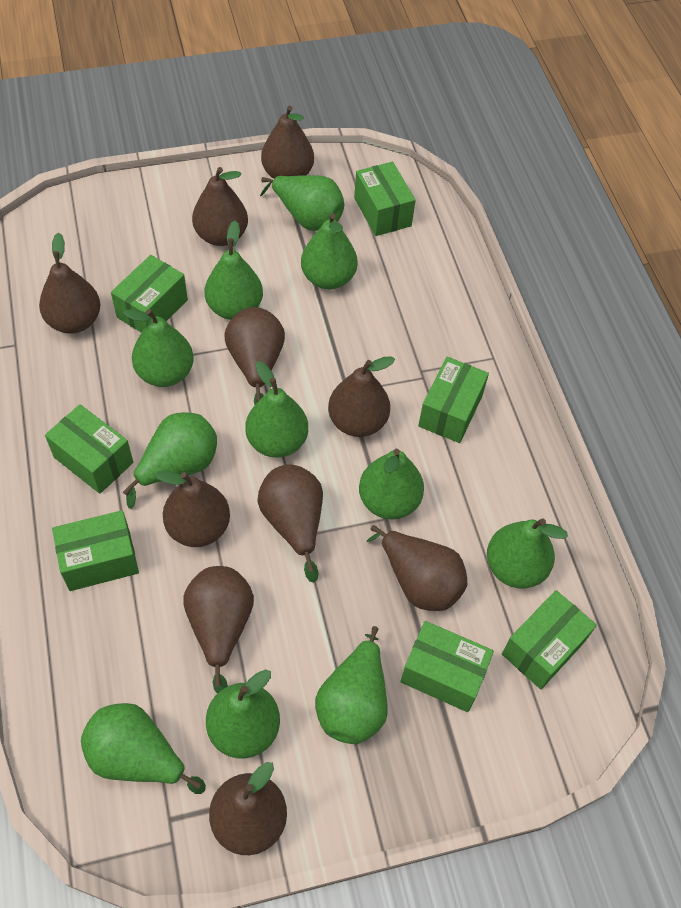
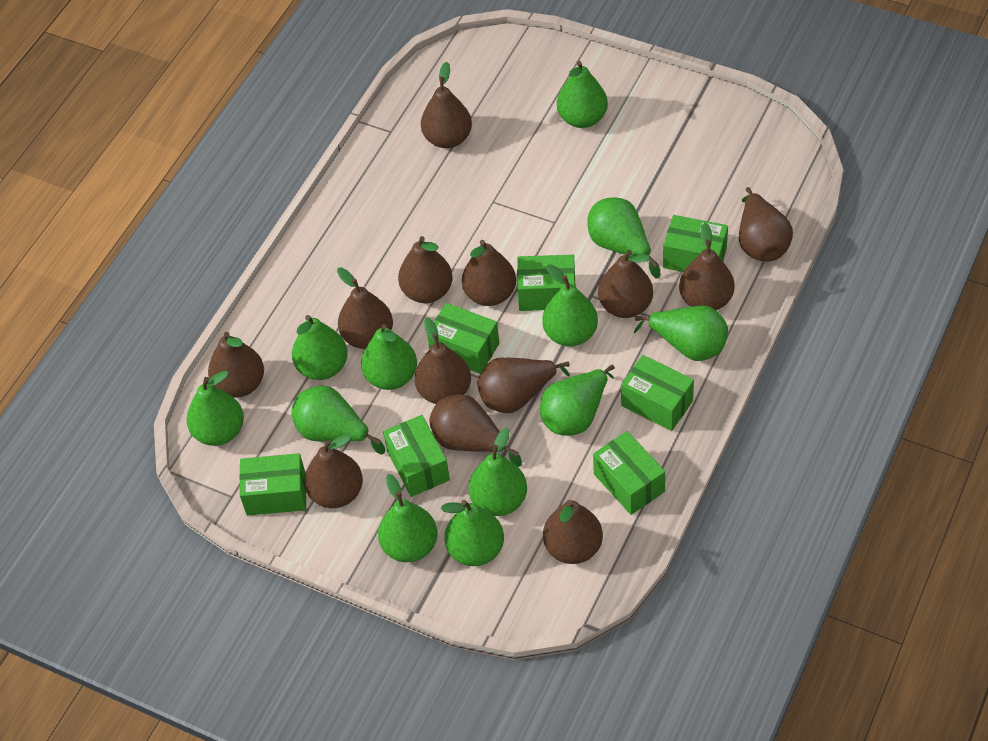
brown pear: 10 -> 13
green pear: 11 -> 12

